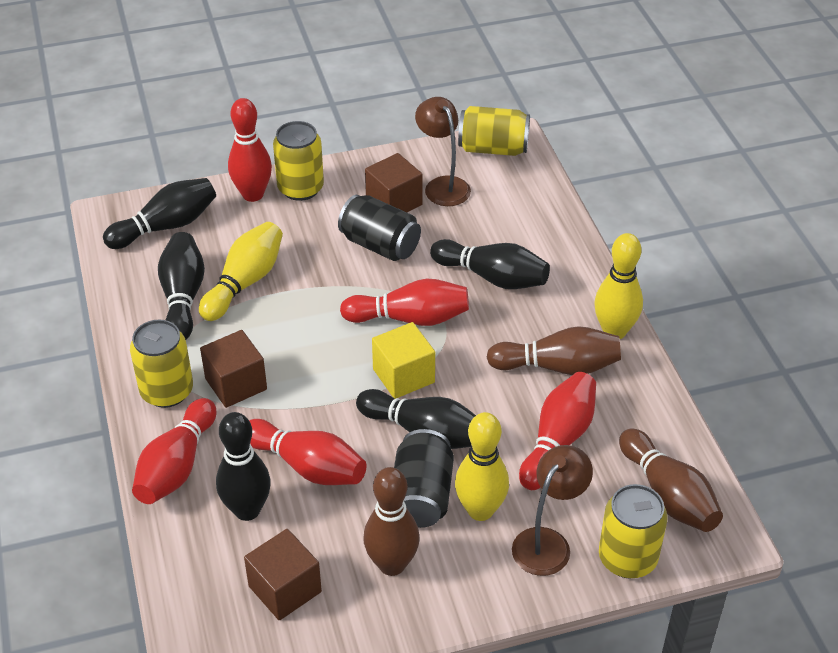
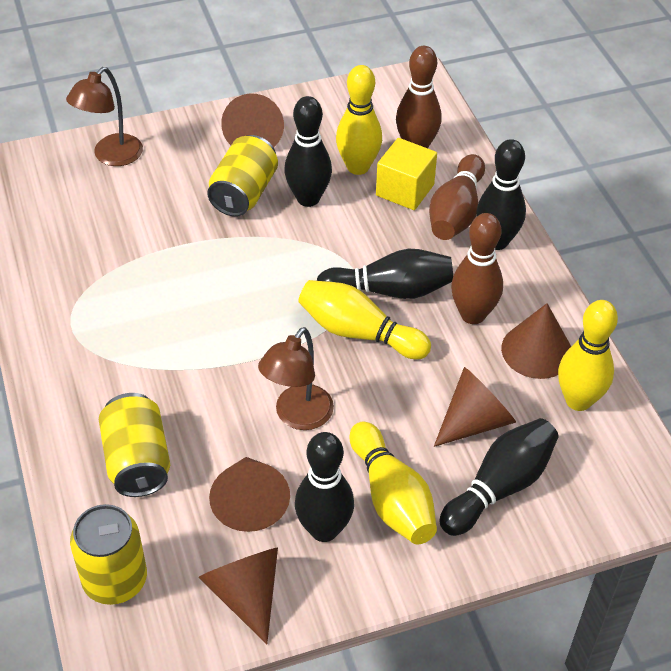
black can: 2 -> 0
brown cone: 0 -> 5
brown cube: 3 -> 0
red bowling pin: 5 -> 0
yellow bowling pin: 3 -> 4
yellow can: 4 -> 3

